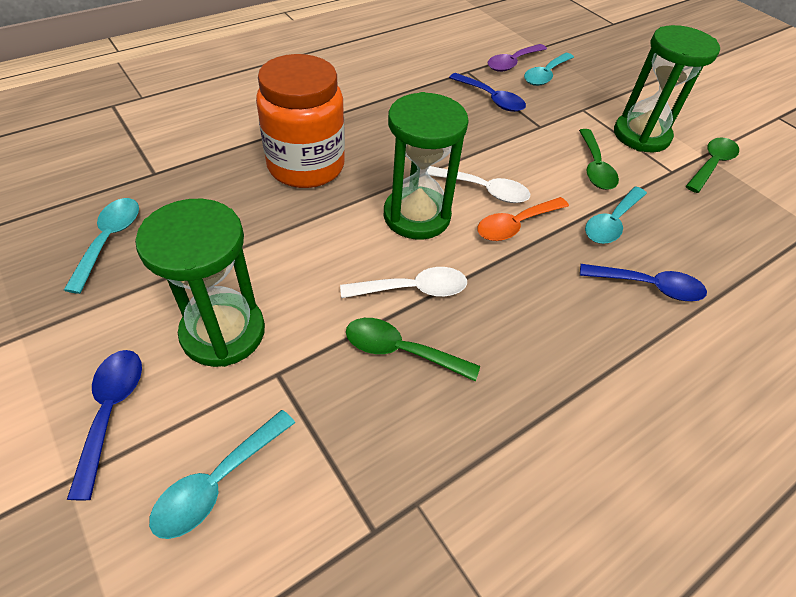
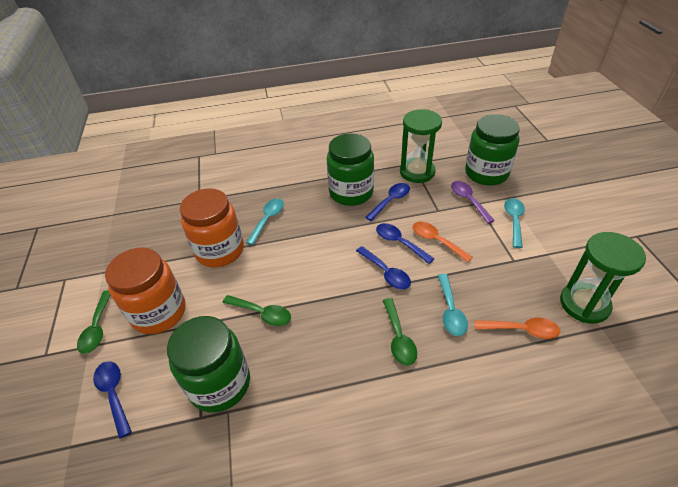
blue spoon: 3 -> 4
green hourglass: 3 -> 2
green jar: 0 -> 3
orange jar: 1 -> 2
orange spoon: 1 -> 2
turquoise spoon: 4 -> 3
white spoon: 2 -> 0

